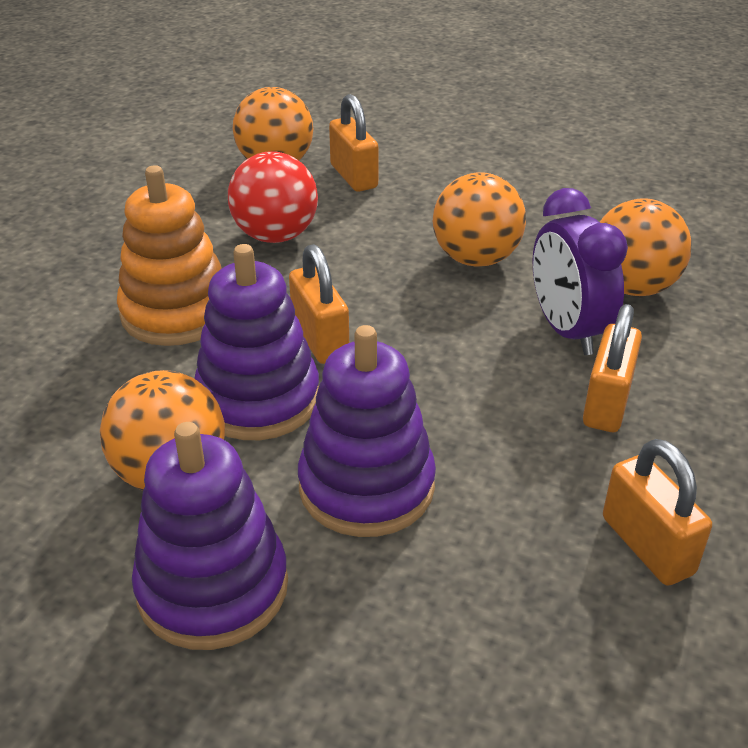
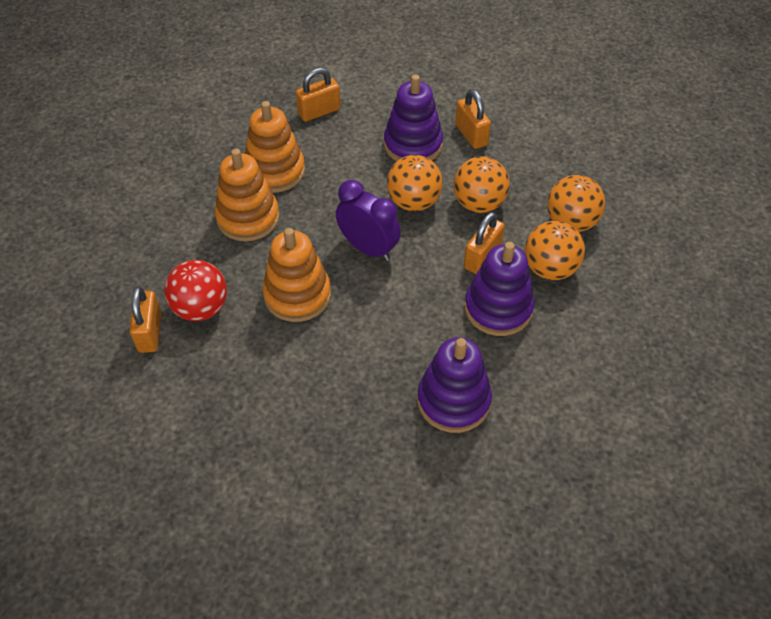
orange stacking toy: 1 -> 3

